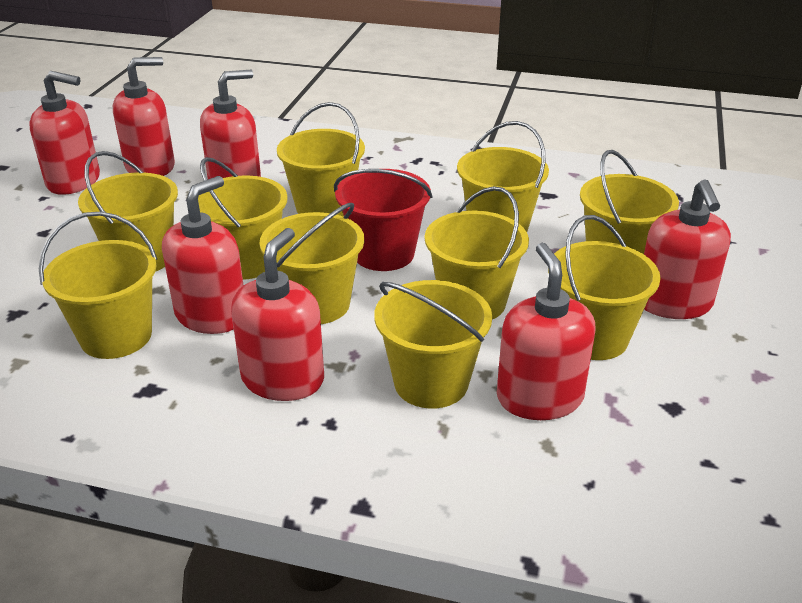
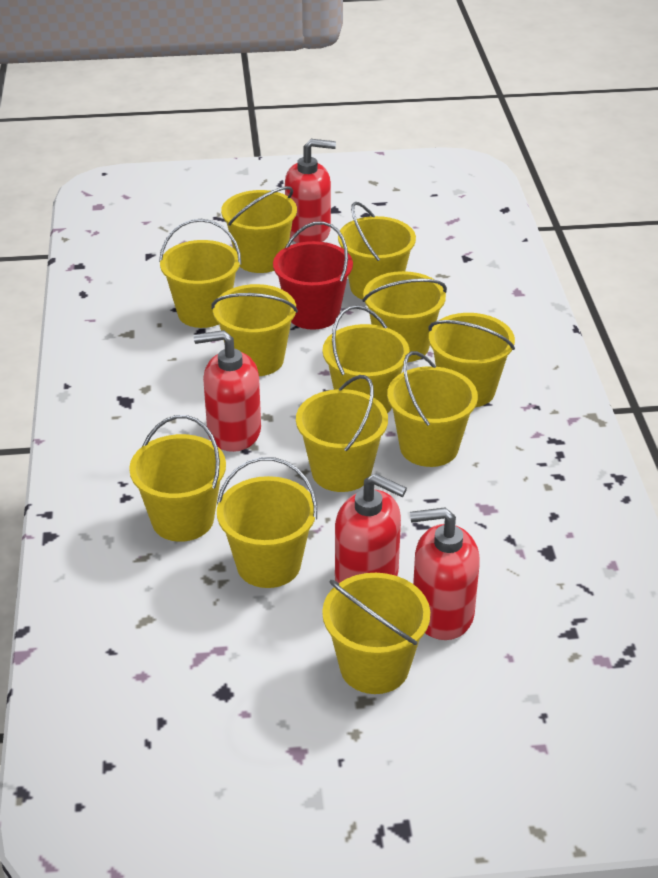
red soap dispenser: 7 -> 4
yellow bucket: 10 -> 12

